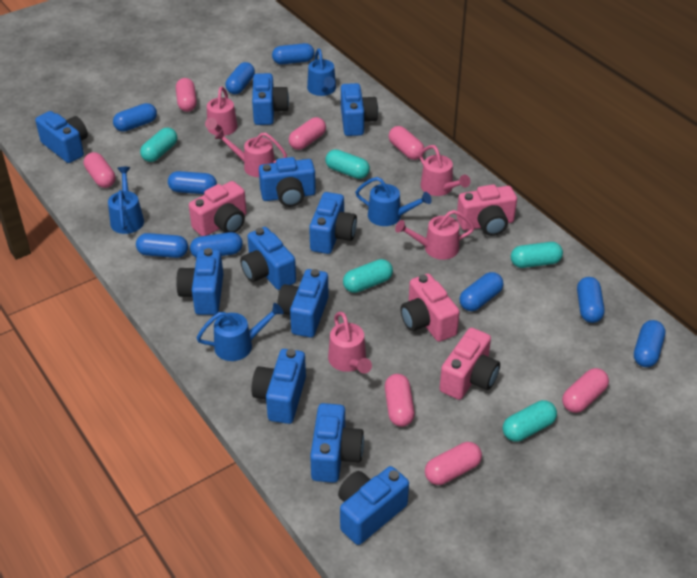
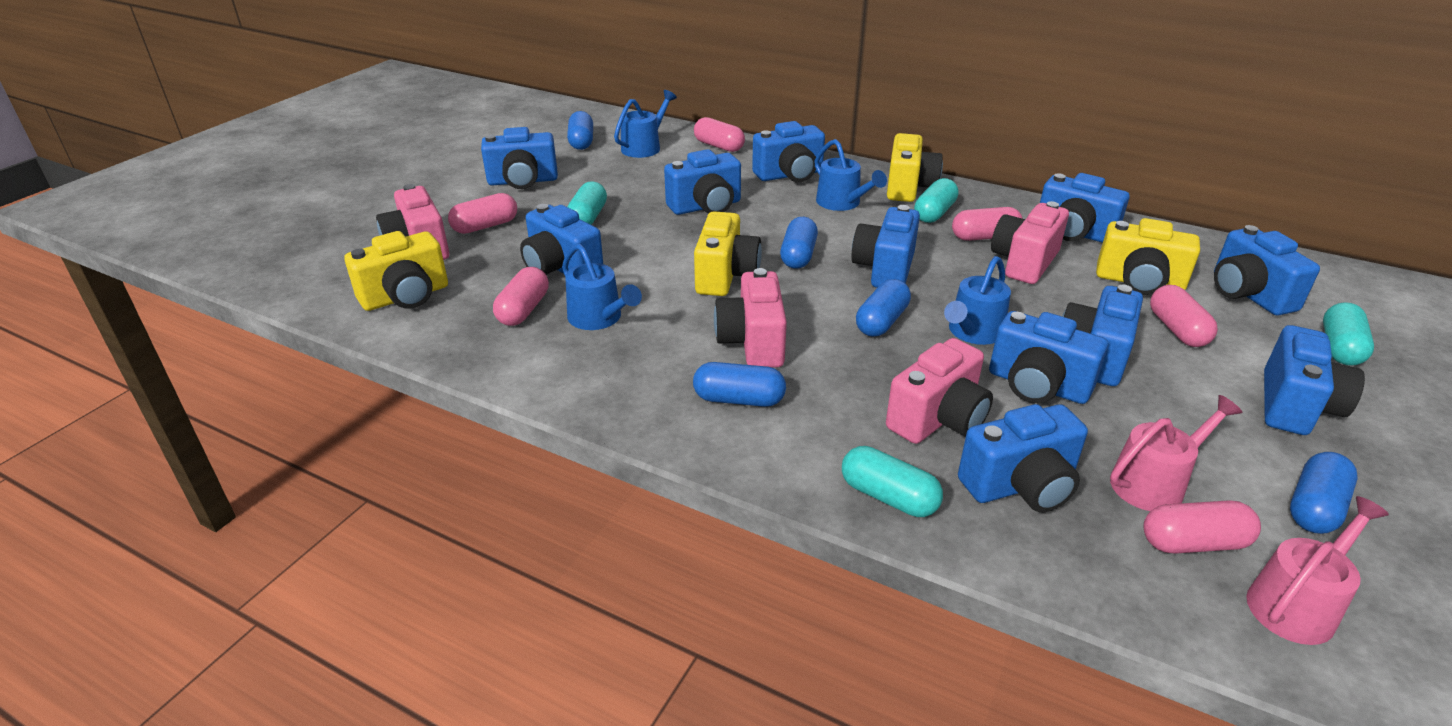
blue capsule: 9 -> 5
pink capsule: 7 -> 6
pink watering can: 5 -> 2
turquoise capsule: 5 -> 4
yellow camera: 0 -> 4

